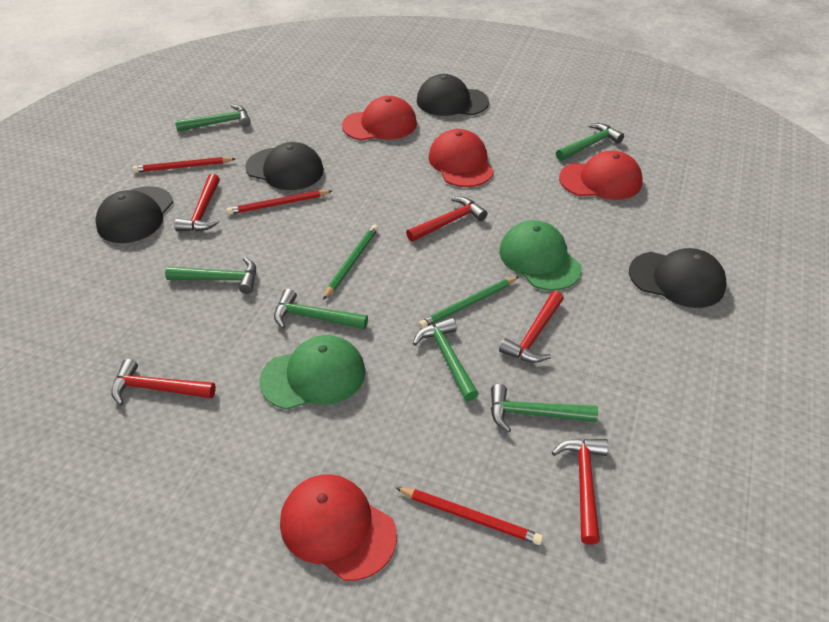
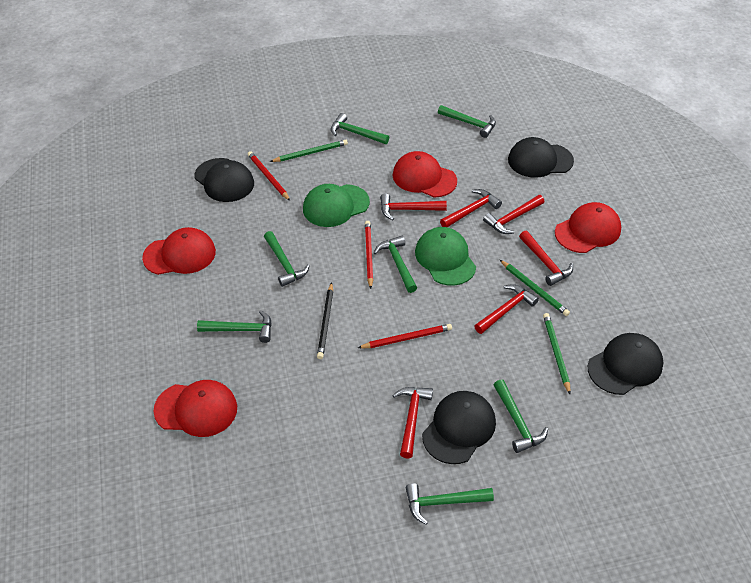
black pencil: 0 -> 1
green hammer: 6 -> 7
green pencil: 2 -> 3
red hammer: 5 -> 6

